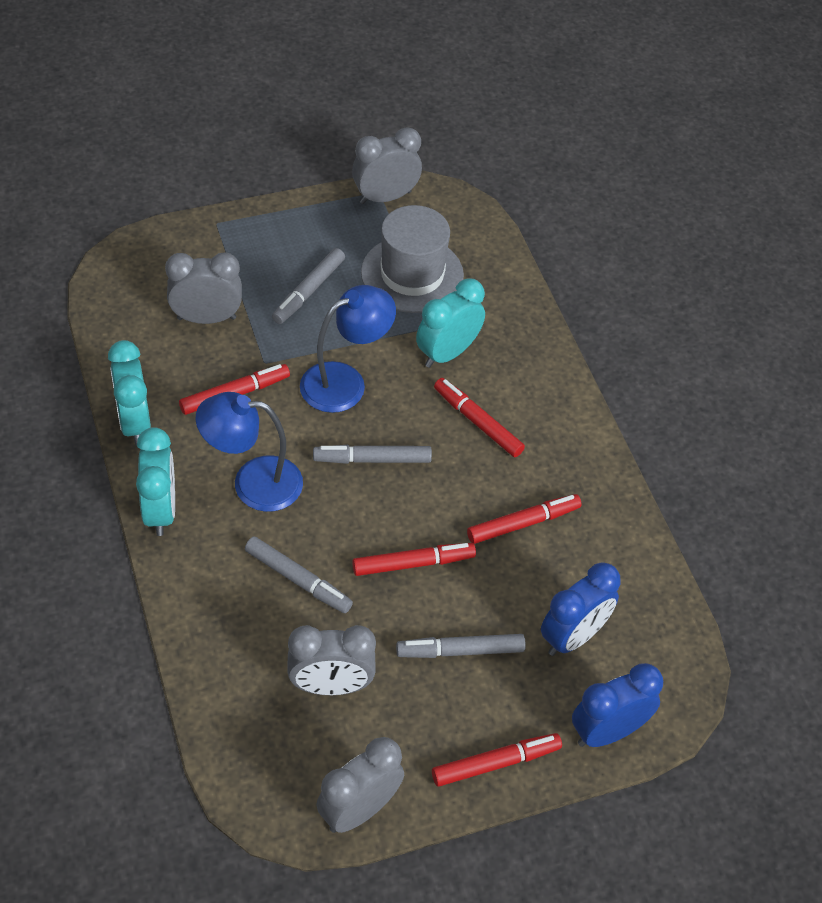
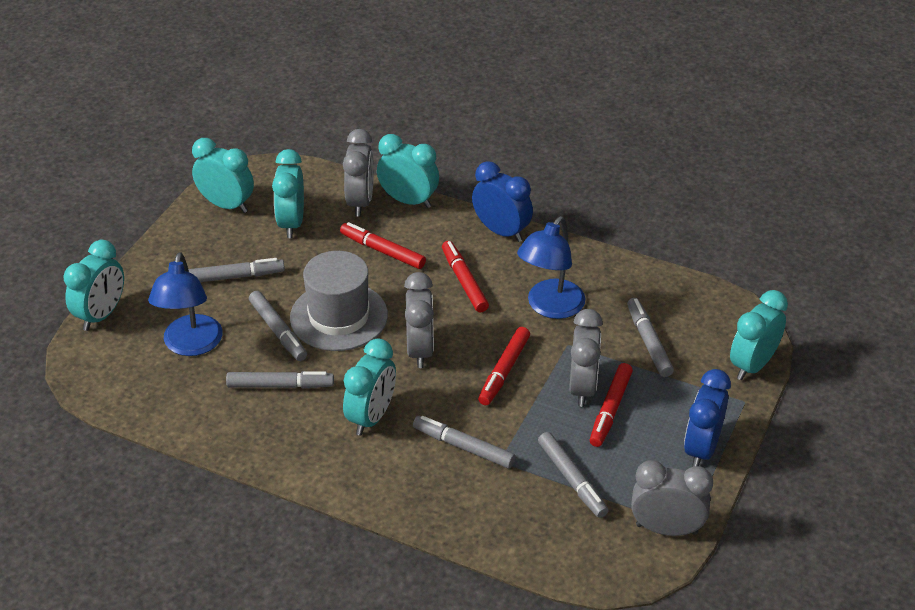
grey marker: 4 -> 6
red marker: 5 -> 4
turquoise clock: 3 -> 6

